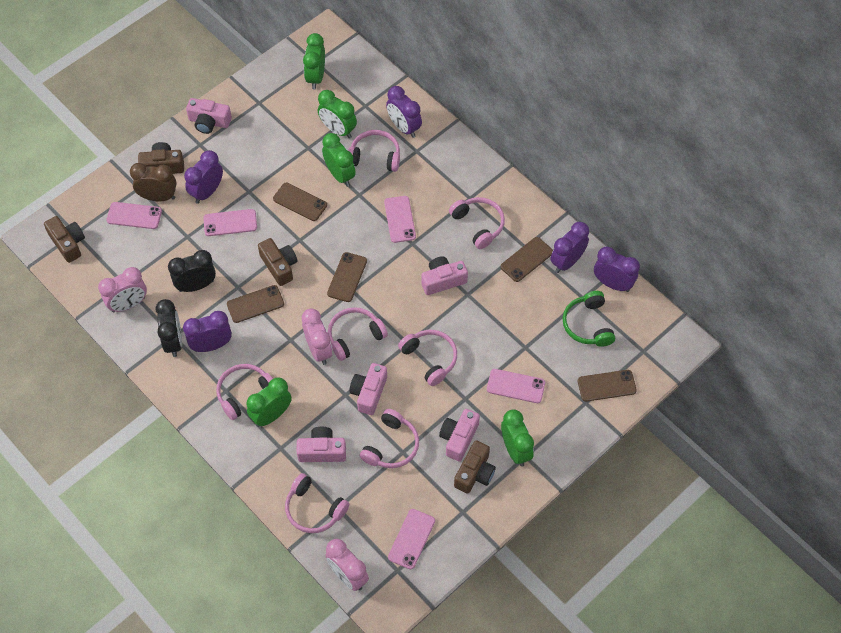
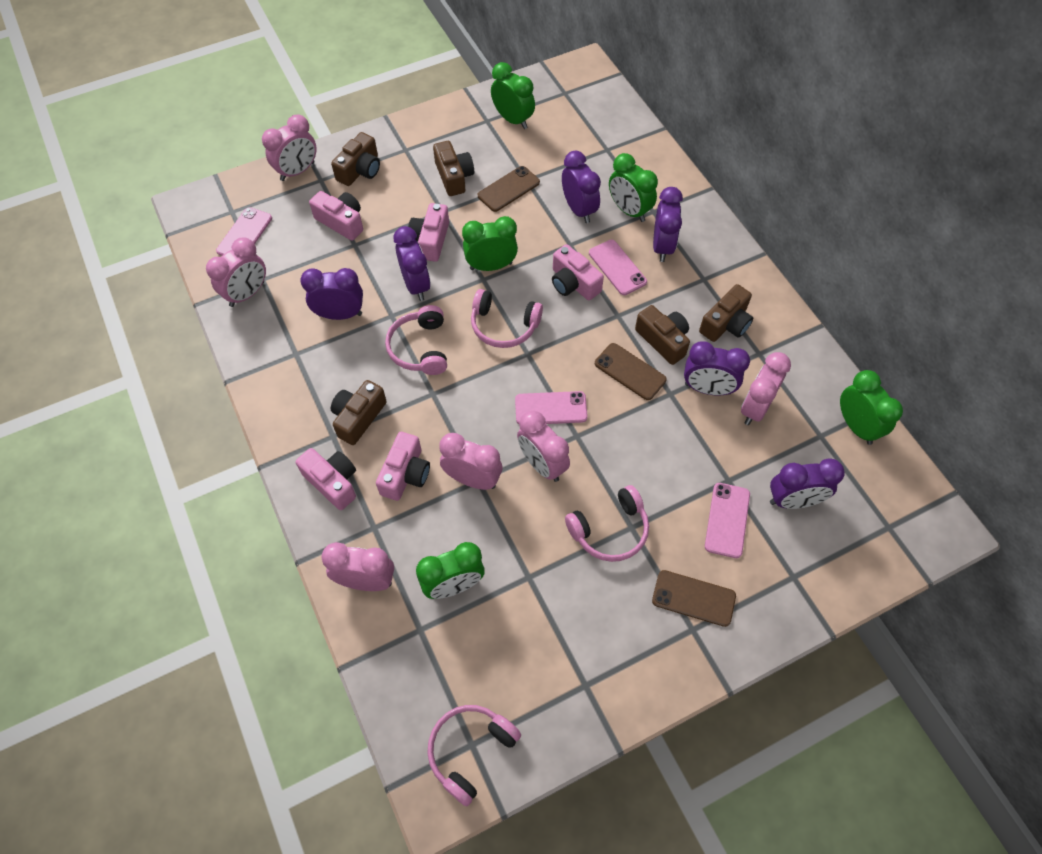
black clock: 2 -> 0
brown camera: 4 -> 5
brown clock: 1 -> 0
brown phone: 5 -> 3
green headphones: 1 -> 0
pink clock: 3 -> 6
pink headphones: 7 -> 4
pink phone: 5 -> 4
purple clock: 5 -> 6

